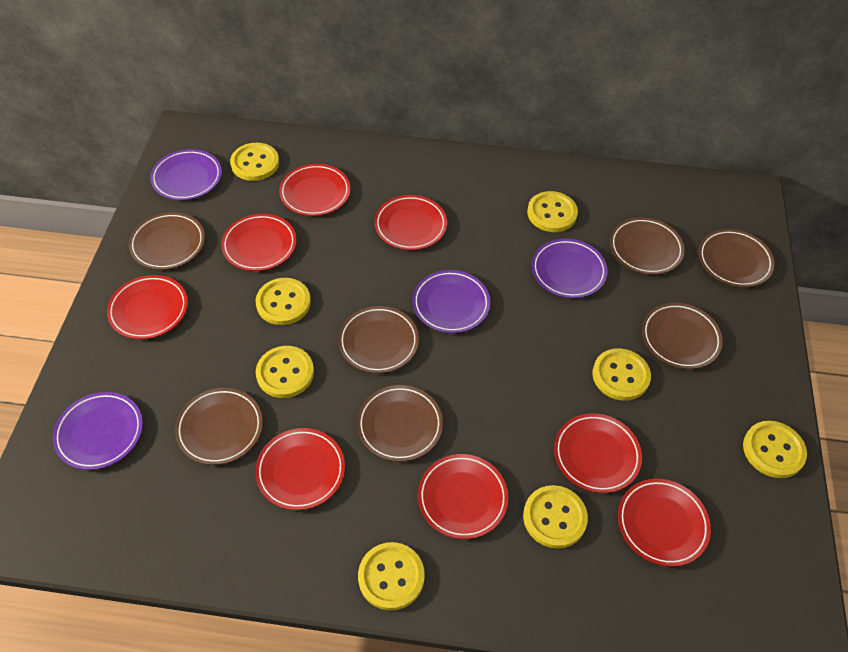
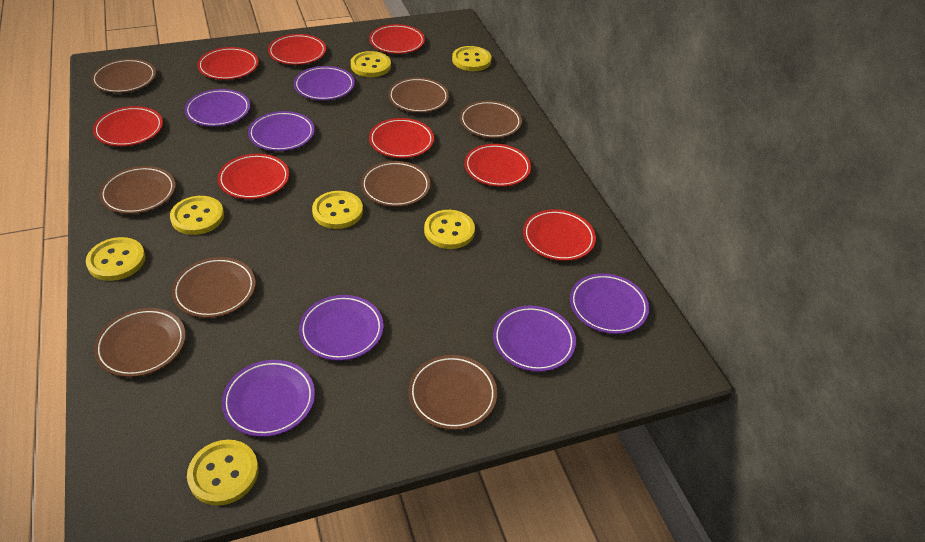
brown plate: 7 -> 8
purple plate: 4 -> 7
yellow button: 8 -> 7

